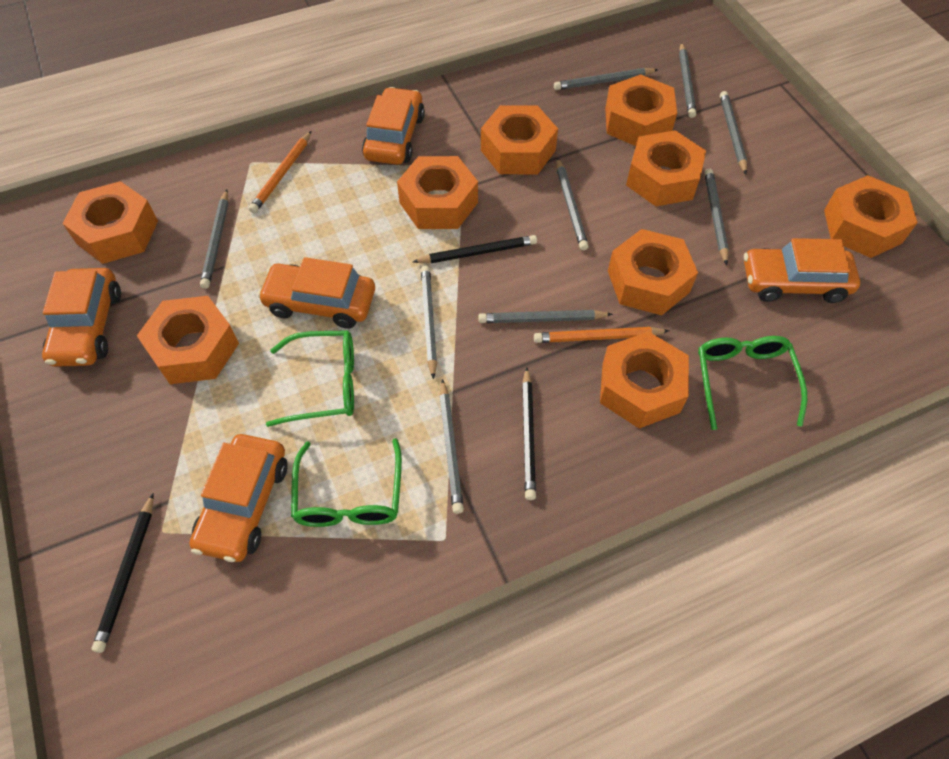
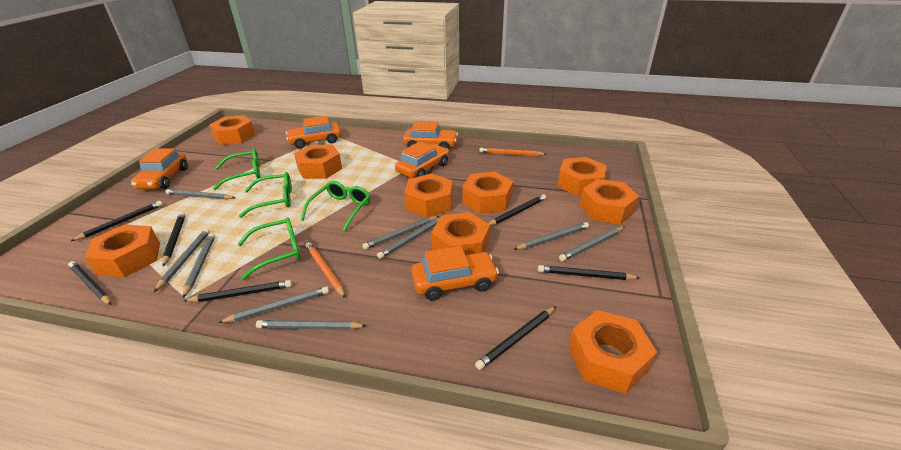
black pencil: 3 -> 7
green glasses: 3 -> 4

